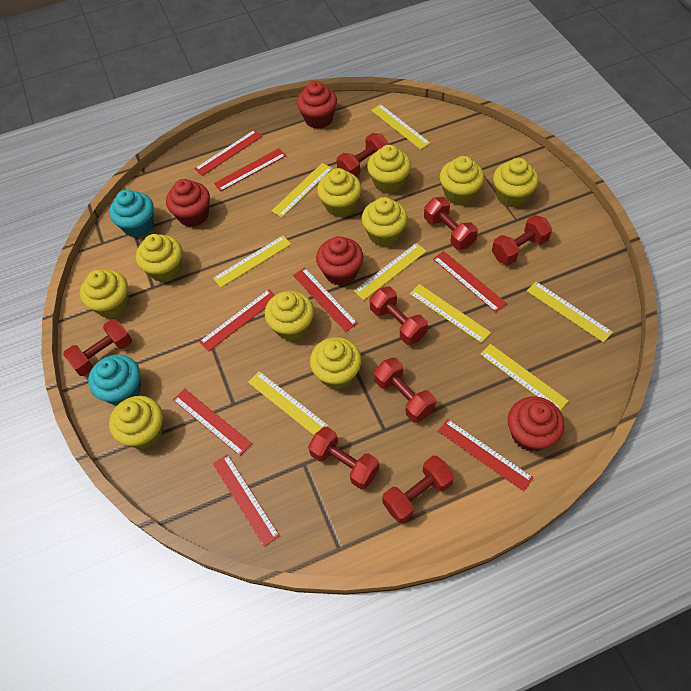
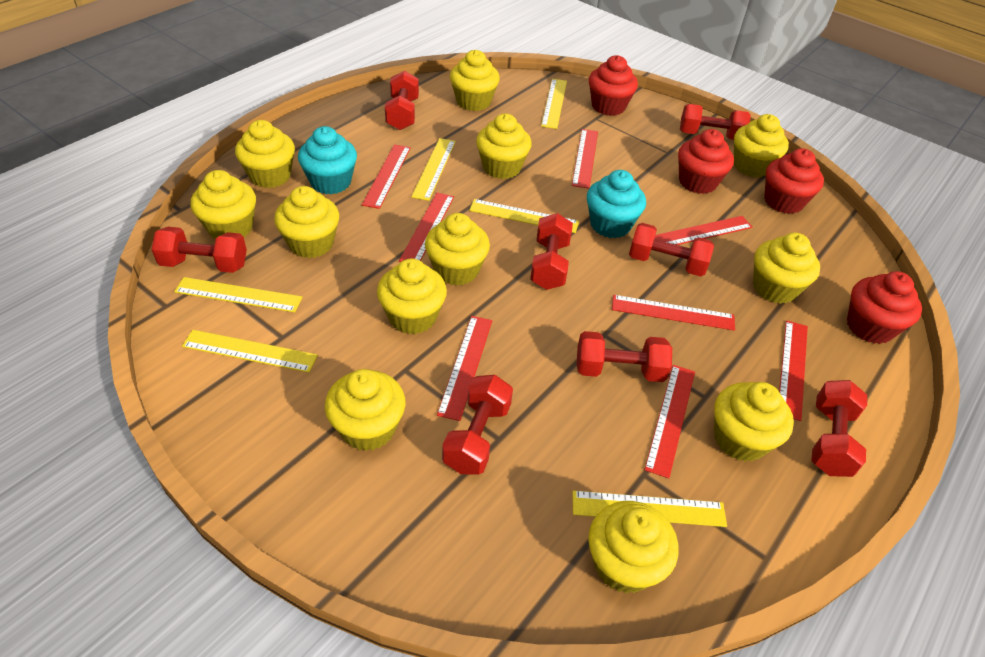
yellow cupcake: 10 -> 12
yellow ruler: 8 -> 6

